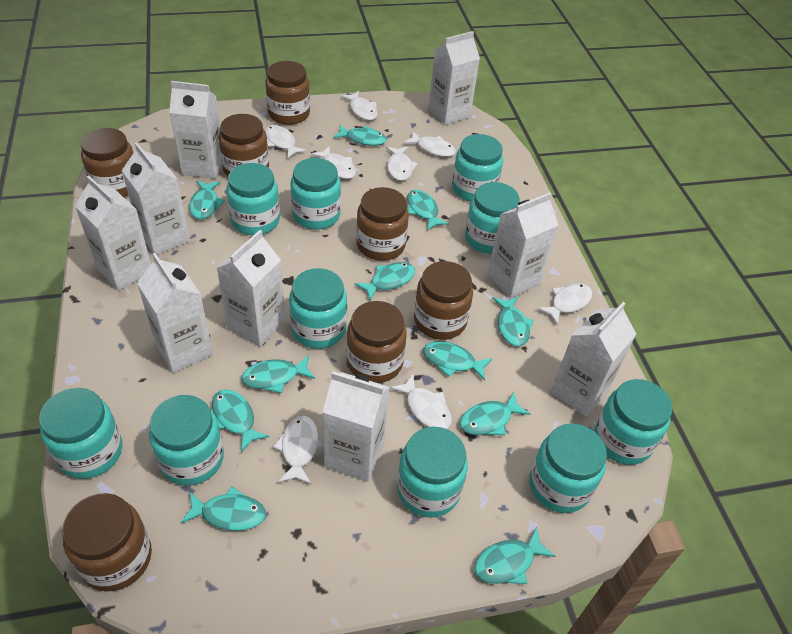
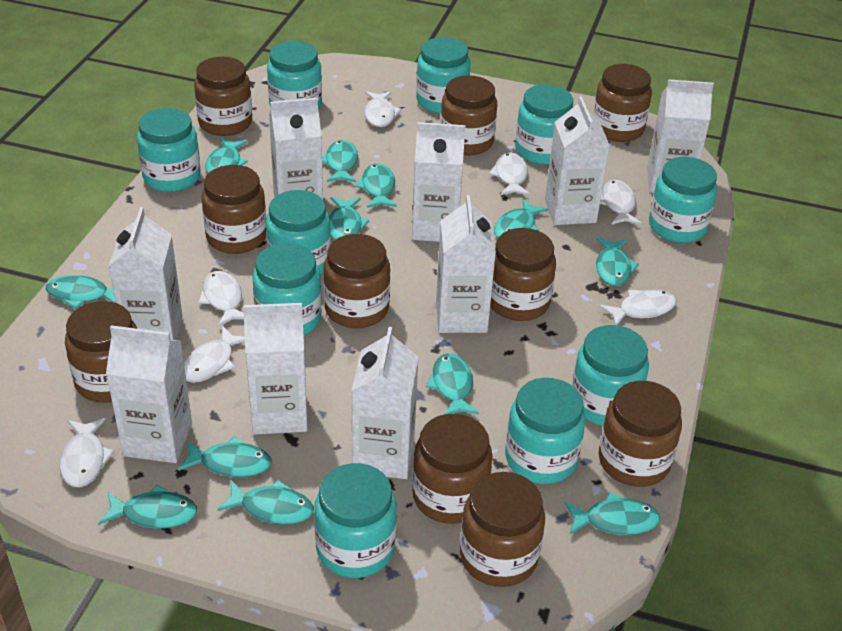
brown jar: 7 -> 10
turquoise fish: 11 -> 12
white fish: 8 -> 7

